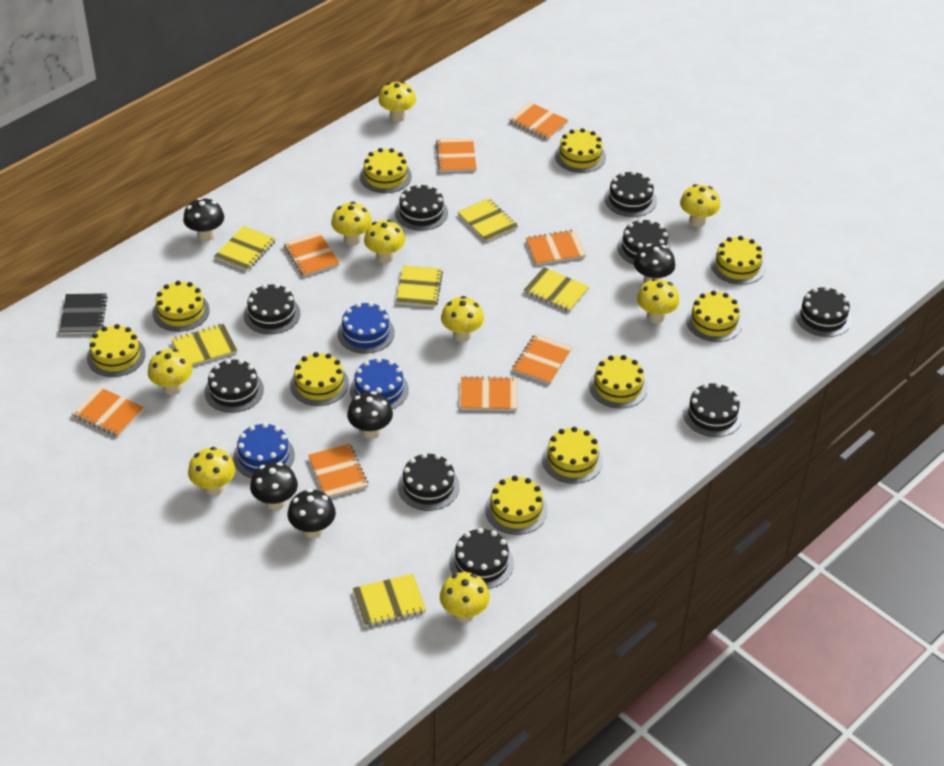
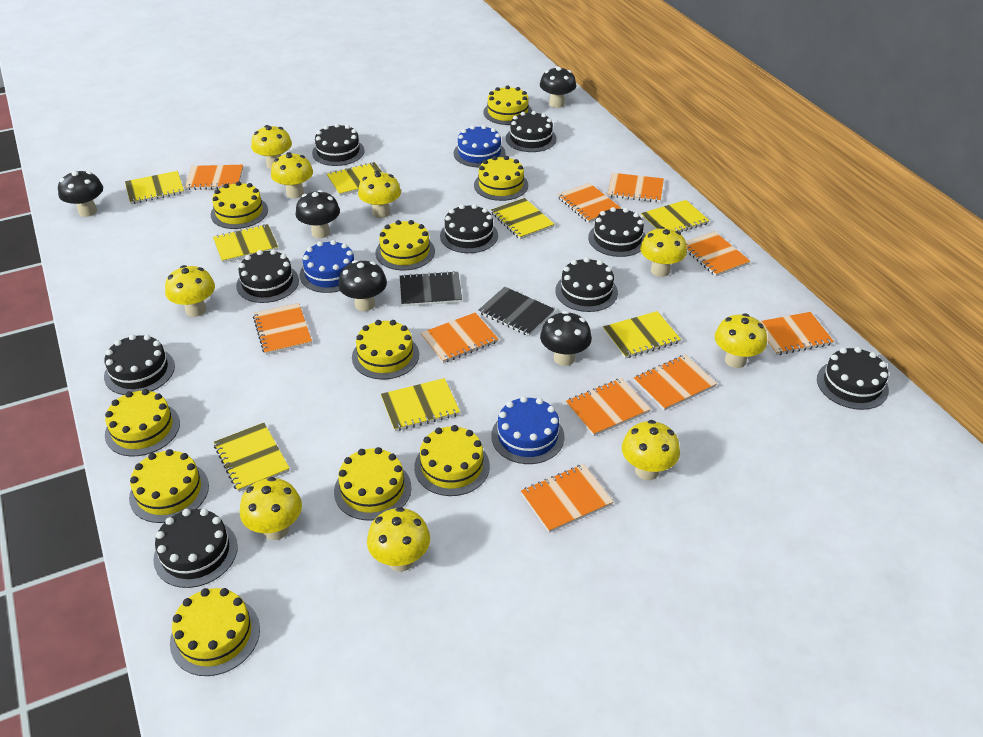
black notebook: 1 -> 2
orange notebook: 8 -> 10
yellow notebook: 6 -> 8

